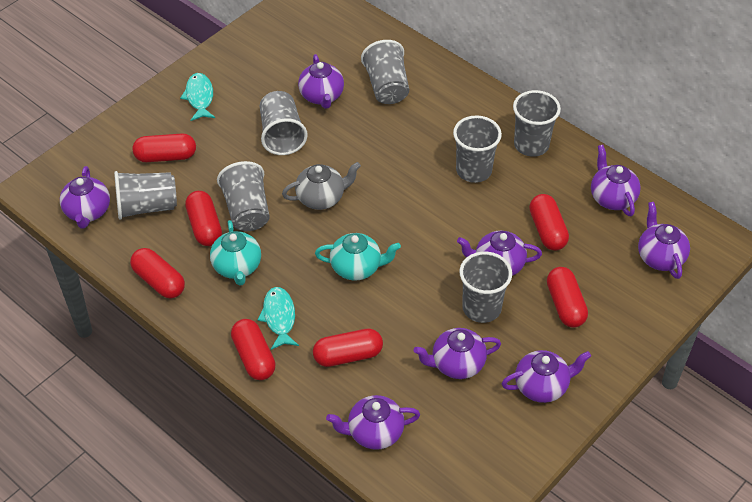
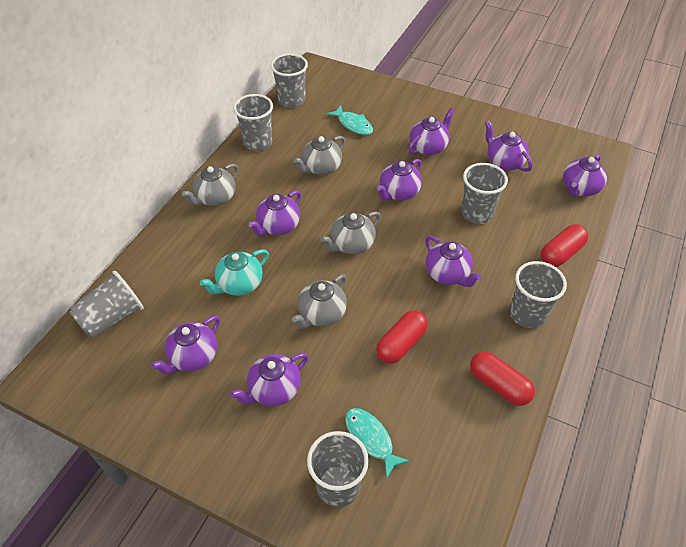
grey cup: 7 -> 6
grey teapot: 1 -> 4
red capsule: 7 -> 3
turquoise teapot: 2 -> 1

